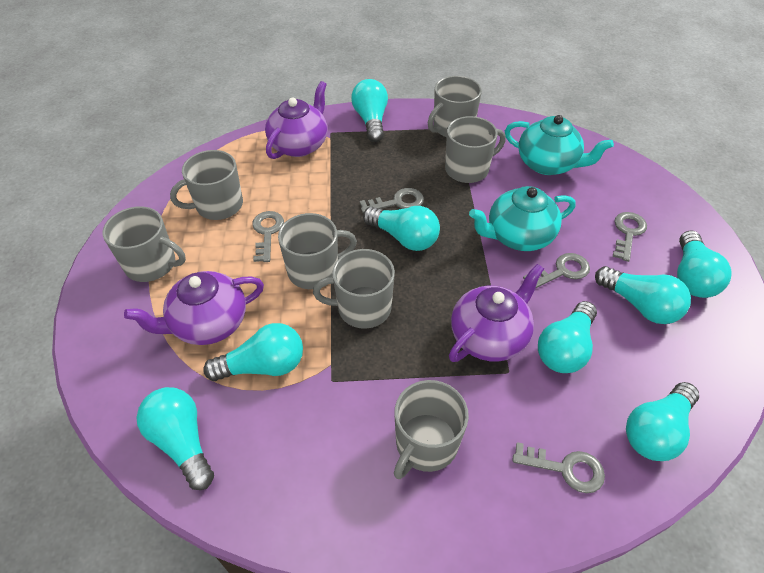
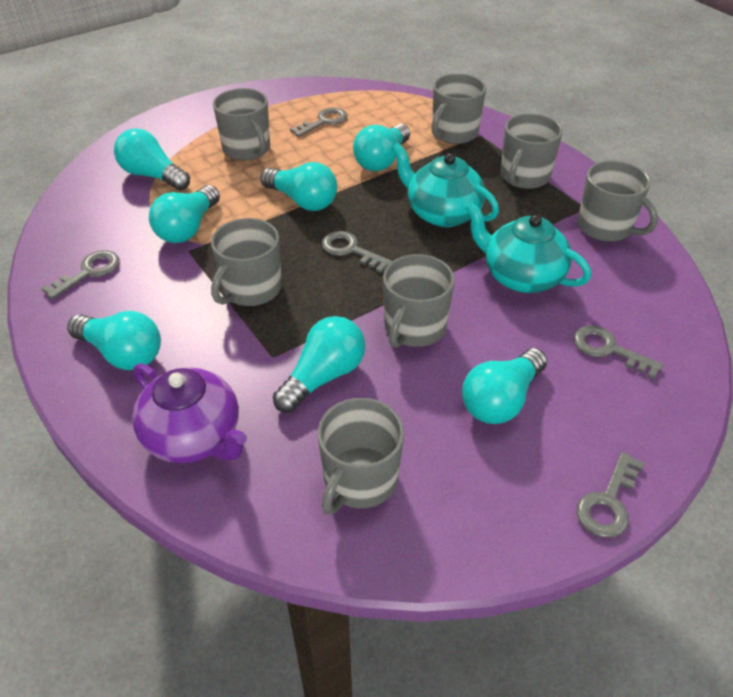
purple teapot: 3 -> 1
turquoise light bulb: 8 -> 7

